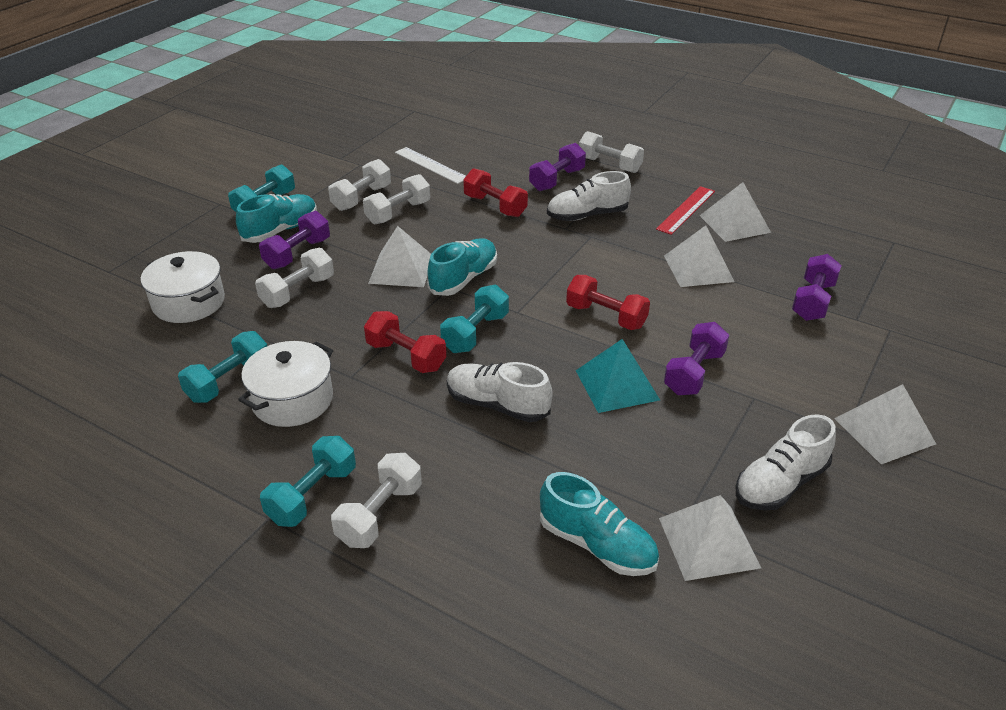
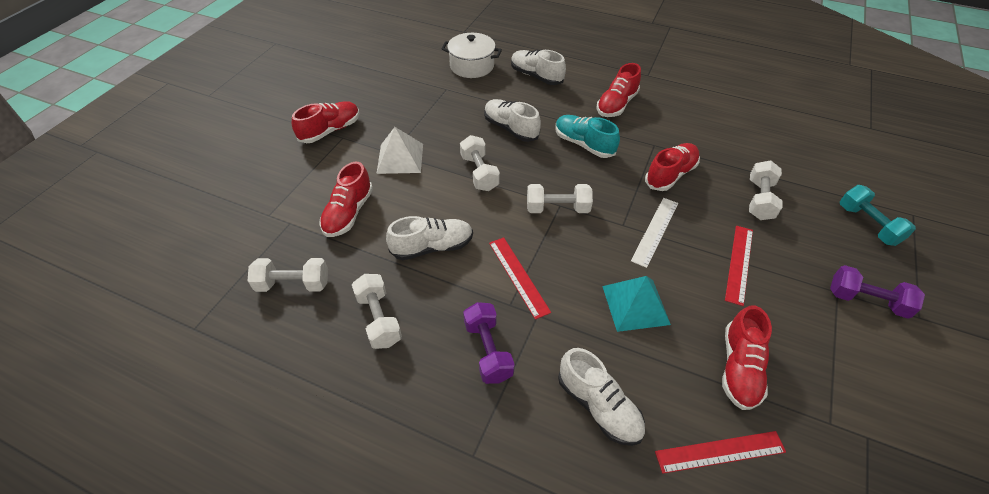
purple dumbbell: 4 -> 2
red dumbbell: 3 -> 0
red ruler: 1 -> 3
red shoe: 0 -> 5
turquoise dumbbell: 4 -> 1
turquoise shoe: 3 -> 1
white pot: 2 -> 1
white pyramid: 5 -> 1
white shoe: 3 -> 4

